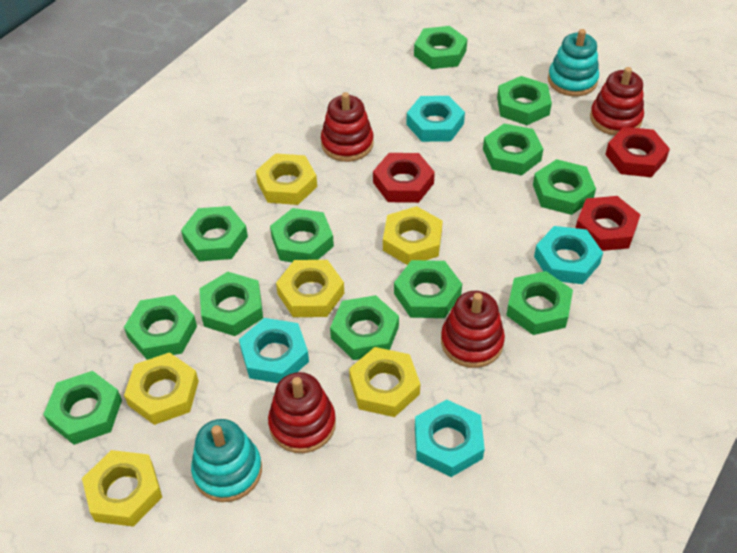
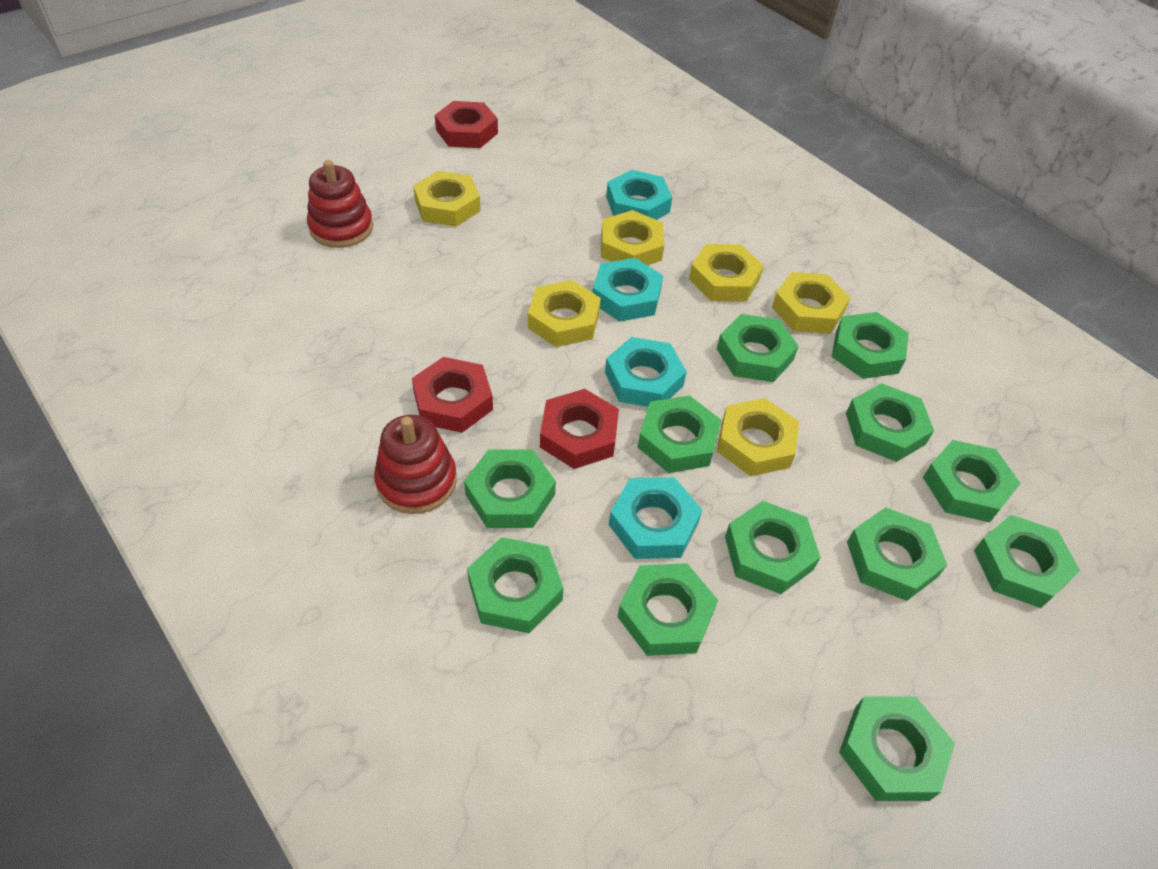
red stacking toy: 4 -> 2
turquoise stacking toy: 2 -> 0

